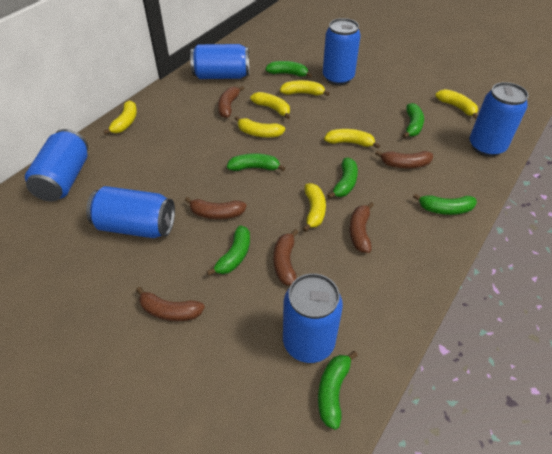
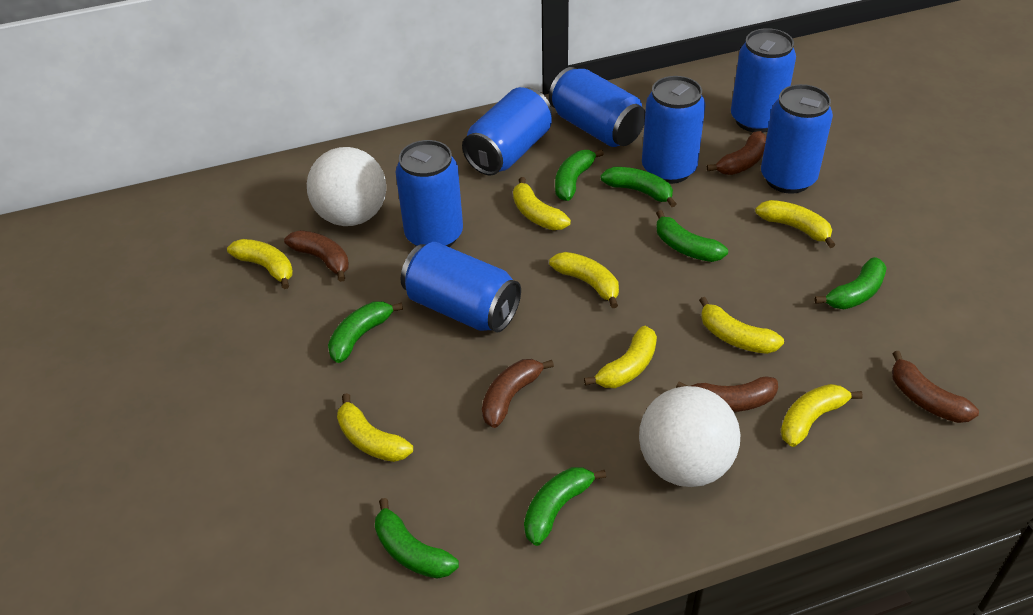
blue can: 6 -> 7
brown banana: 6 -> 5
white ball: 0 -> 2
yellow banana: 7 -> 8

